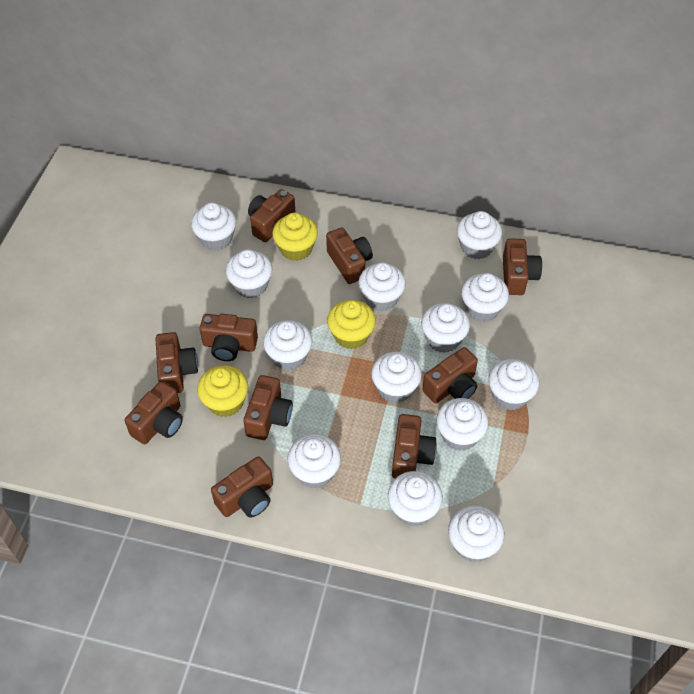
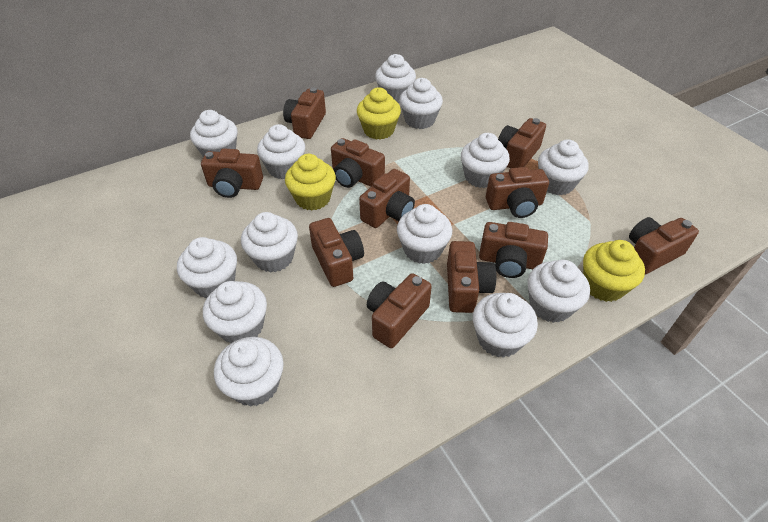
brown camera: 10 -> 11

